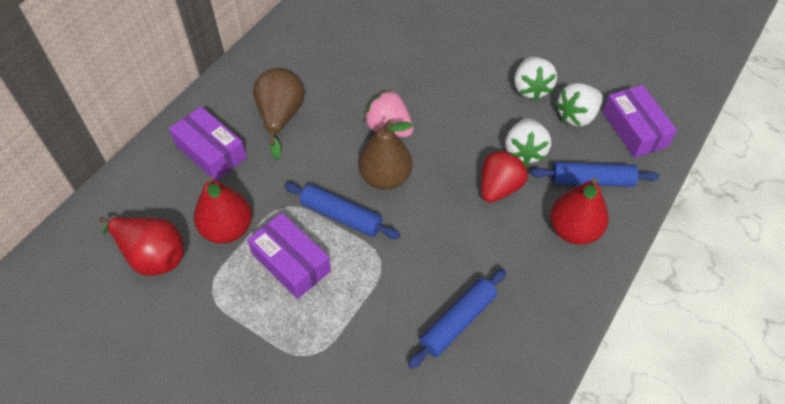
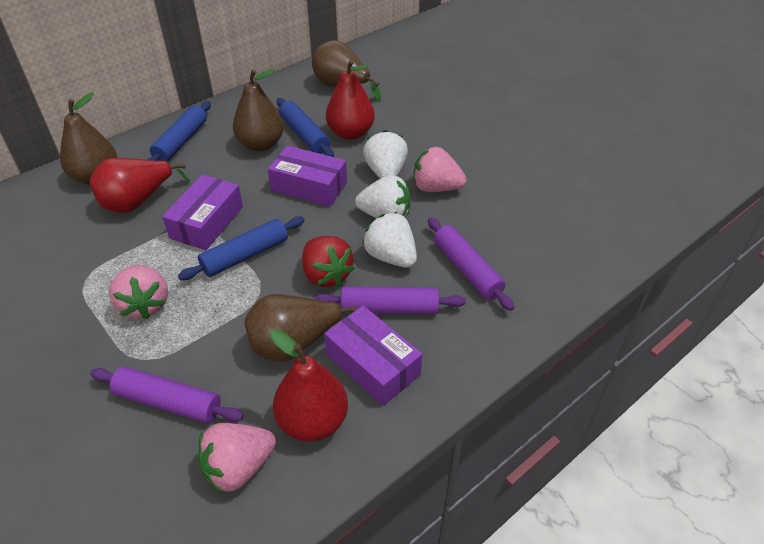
brown pear: 2 -> 4
pink strawberry: 1 -> 3
purple rolling pin: 0 -> 3

